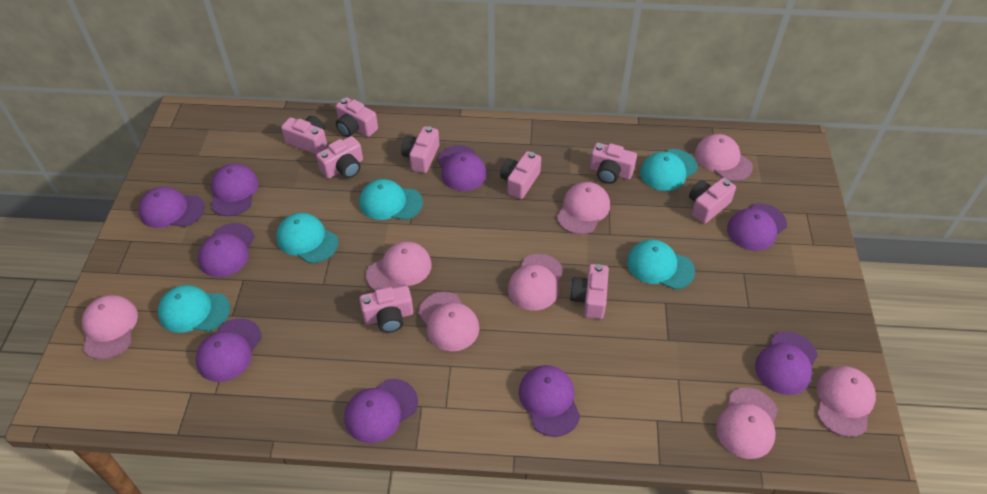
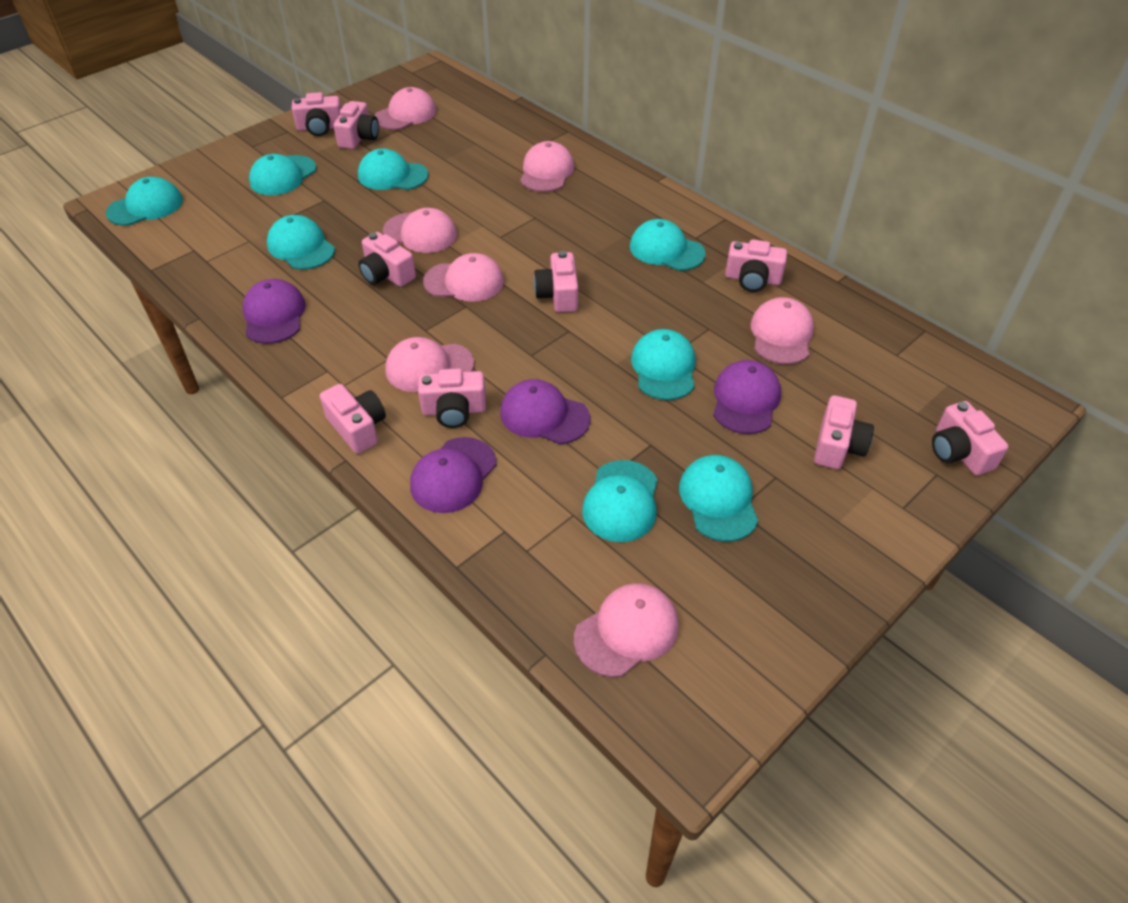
pink cap: 8 -> 7
purple cap: 9 -> 4
turquoise cap: 5 -> 8

